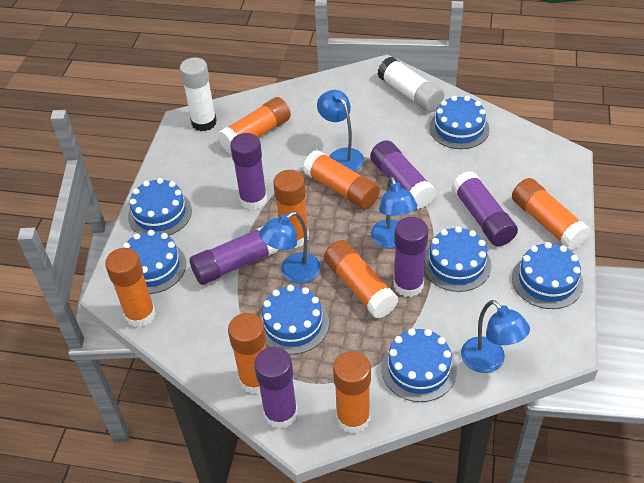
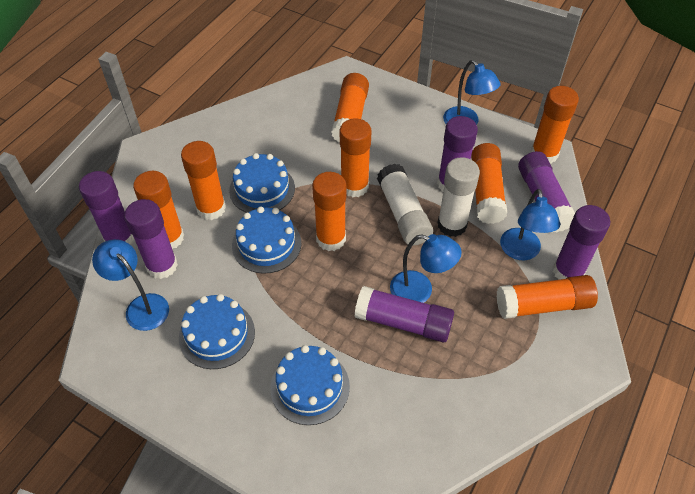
blue cake: 7 -> 4

